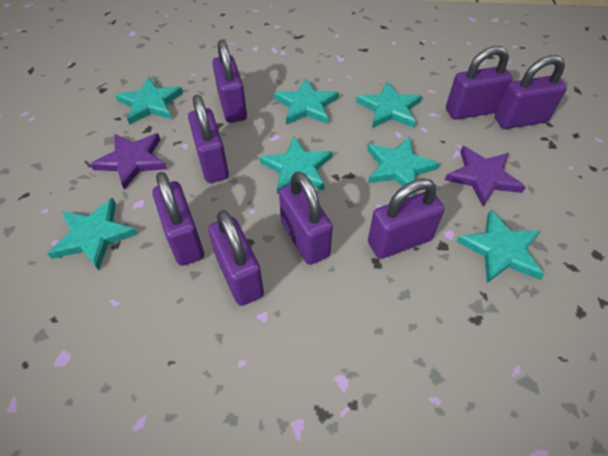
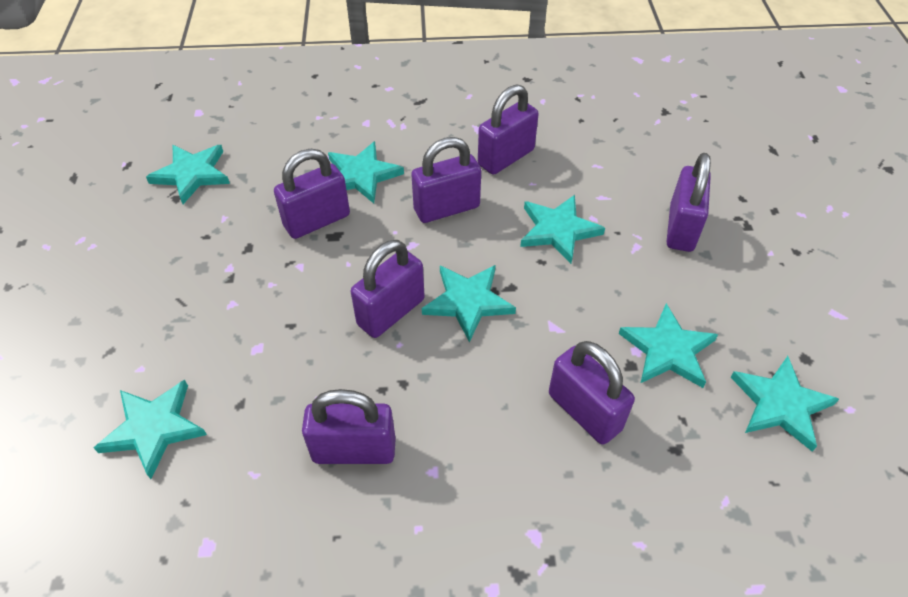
purple padlock: 8 -> 7
purple star: 2 -> 0

